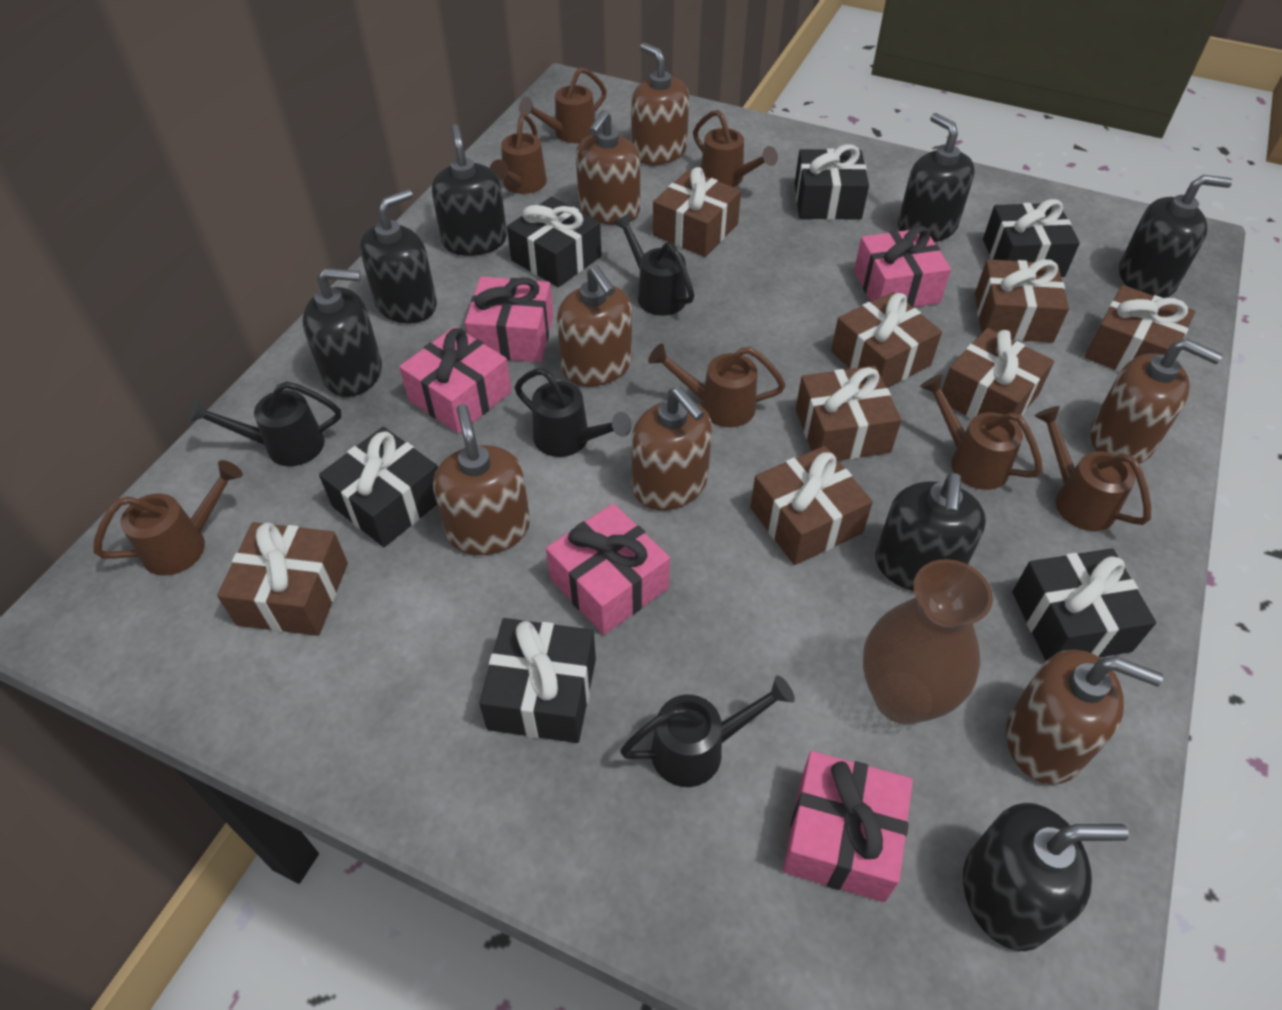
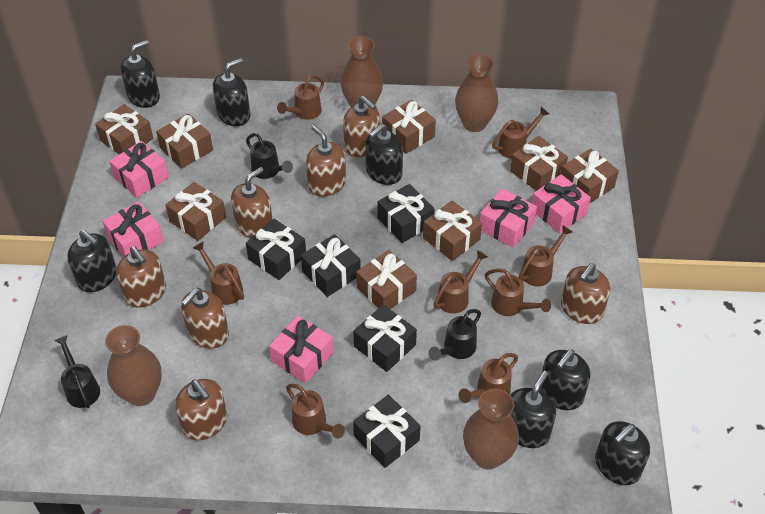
black gift: 6 -> 5
black watering can: 4 -> 3
brown vase: 1 -> 4
brown watering can: 7 -> 8

